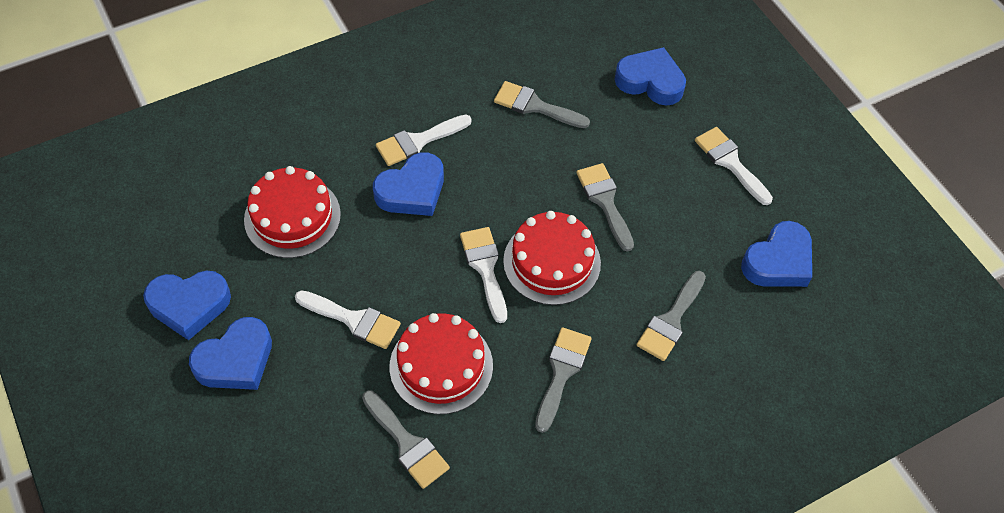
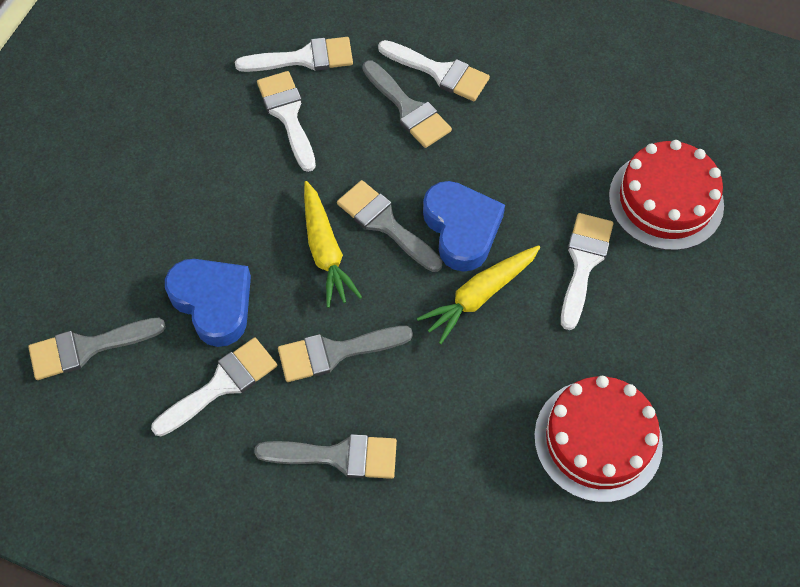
blue heart: 5 -> 2
red cake: 3 -> 2
white brush: 4 -> 5
yellow carrot: 0 -> 2

